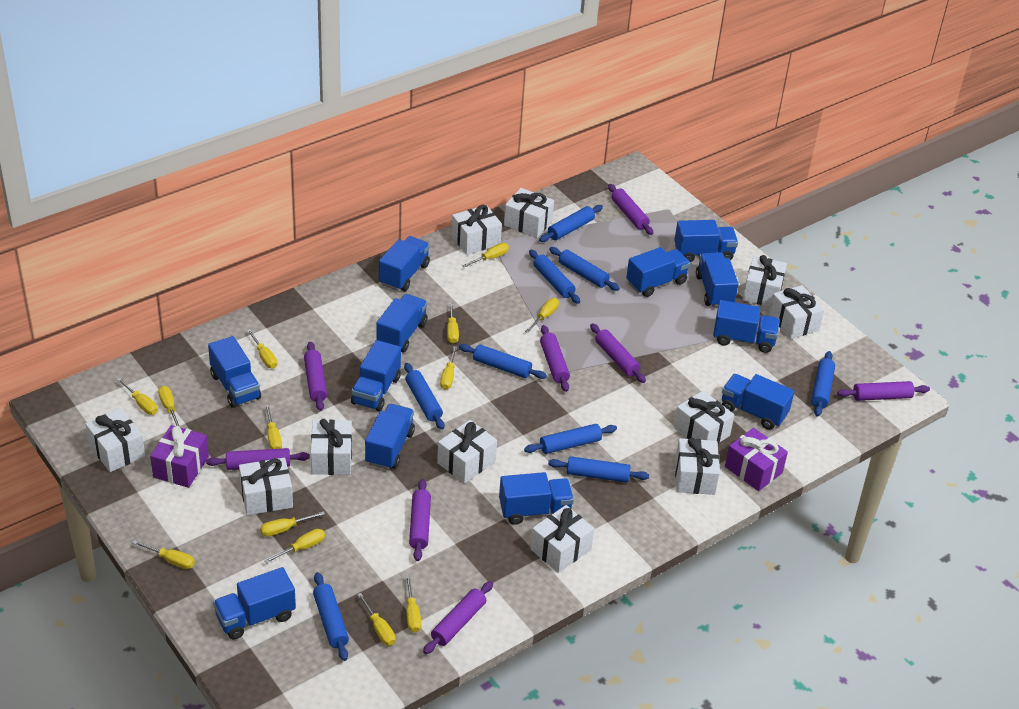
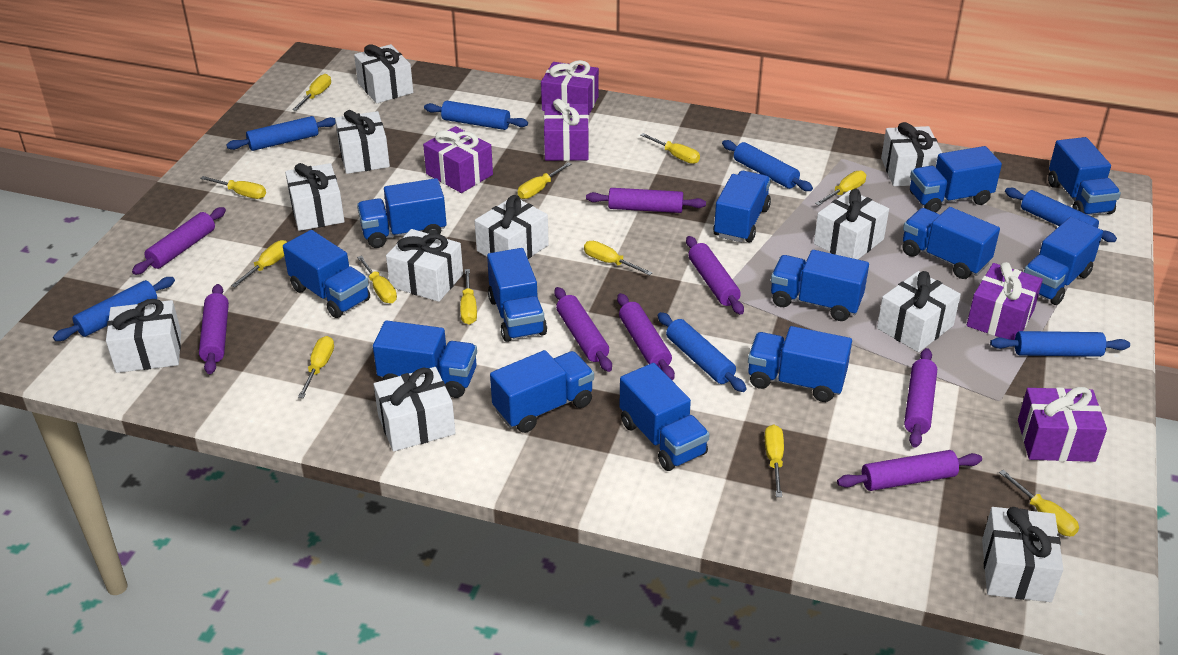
blue rolling pin: 9 -> 7
blue truck: 12 -> 13
purple gift: 2 -> 5
yellow screwdriver: 13 -> 12

